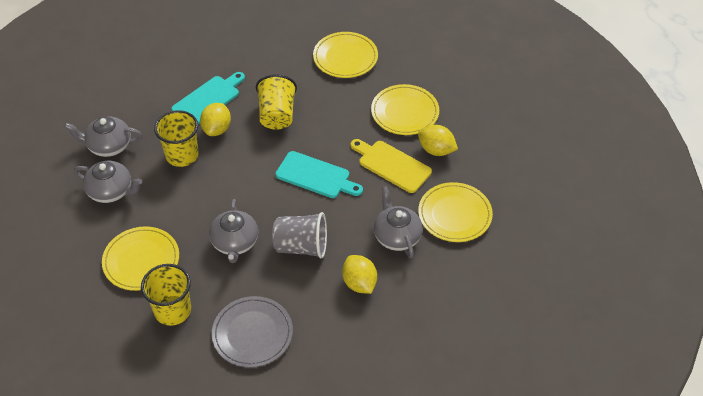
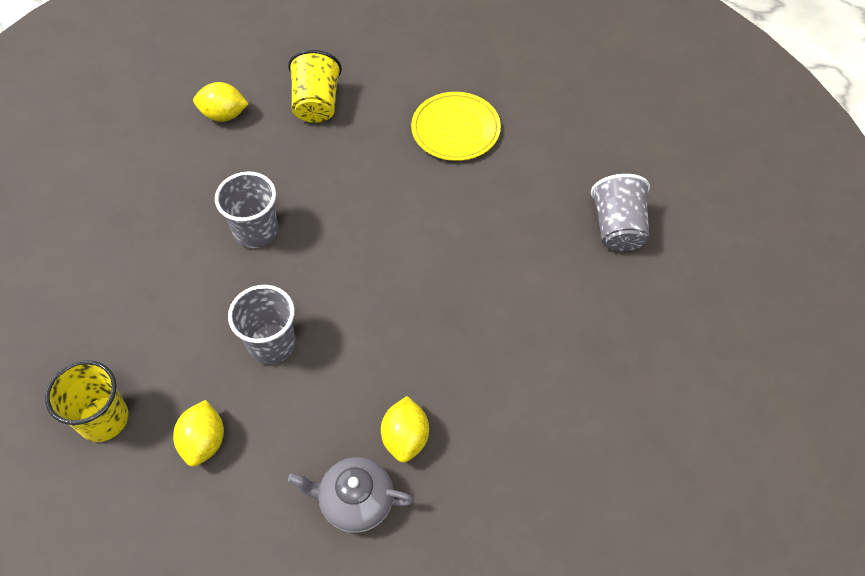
grey cup: 1 -> 3
grey plate: 1 -> 0
grey teapot: 4 -> 1
turquoise cutting board: 2 -> 0
yellow cup: 3 -> 2
yellow cutting board: 1 -> 0
yellow plate: 4 -> 1

